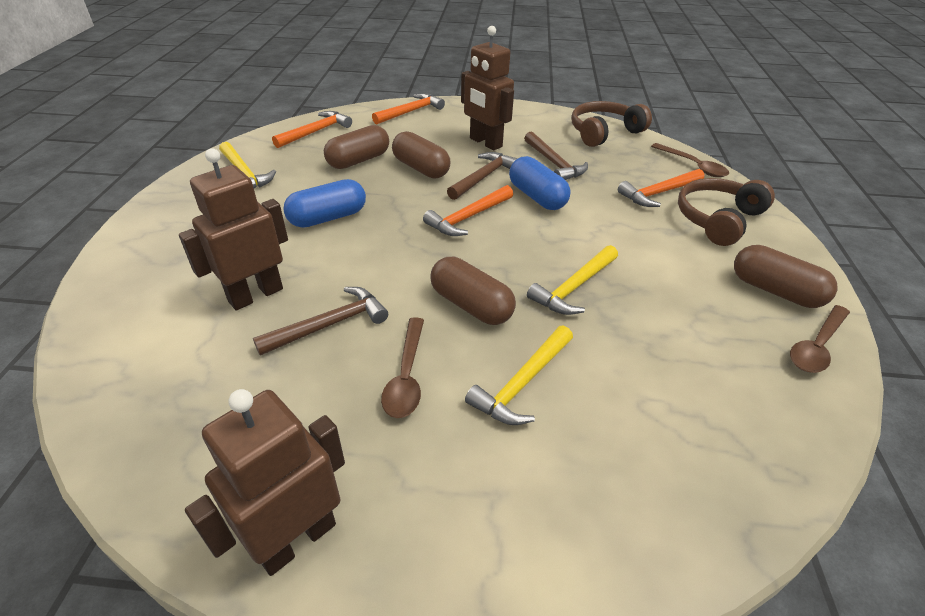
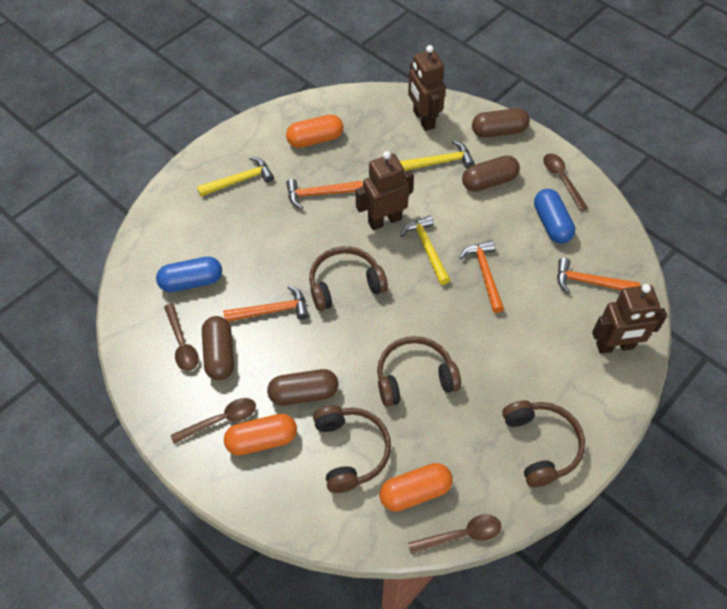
brown hammer: 3 -> 0
brown headphones: 2 -> 4
brown spoon: 3 -> 4
orange capsule: 0 -> 3

